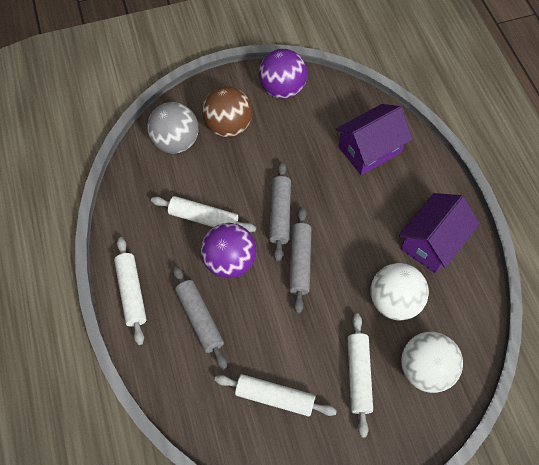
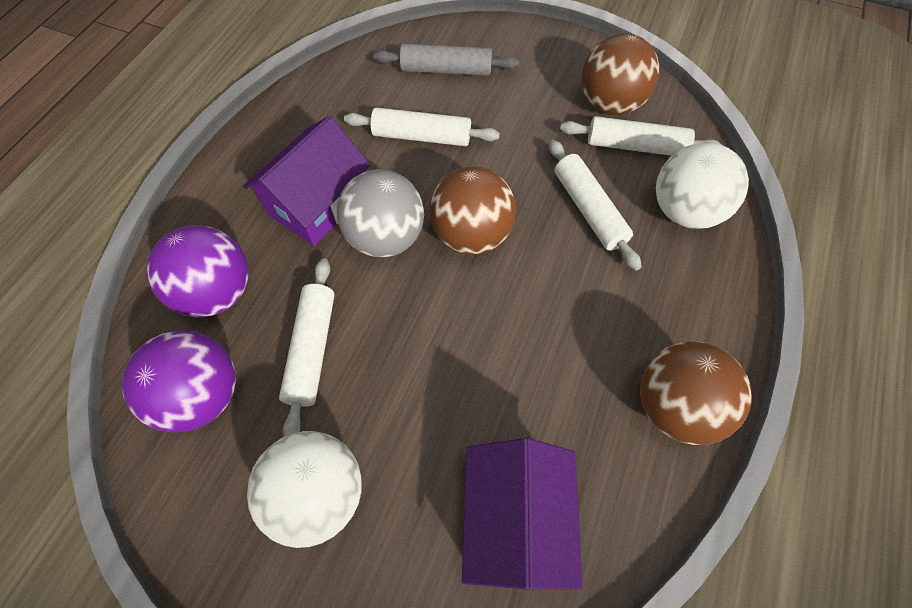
brown ball: 1 -> 3
grey rolling pin: 3 -> 1

